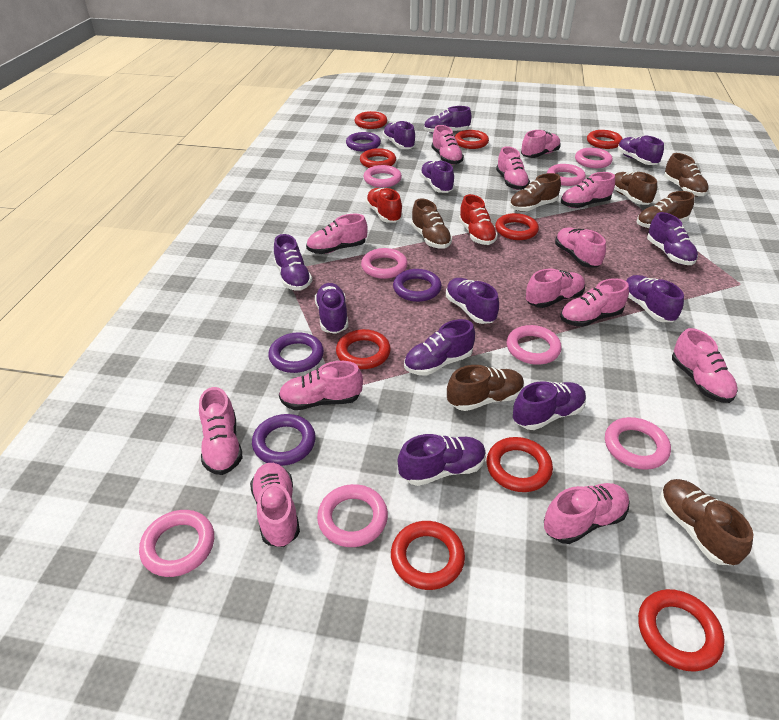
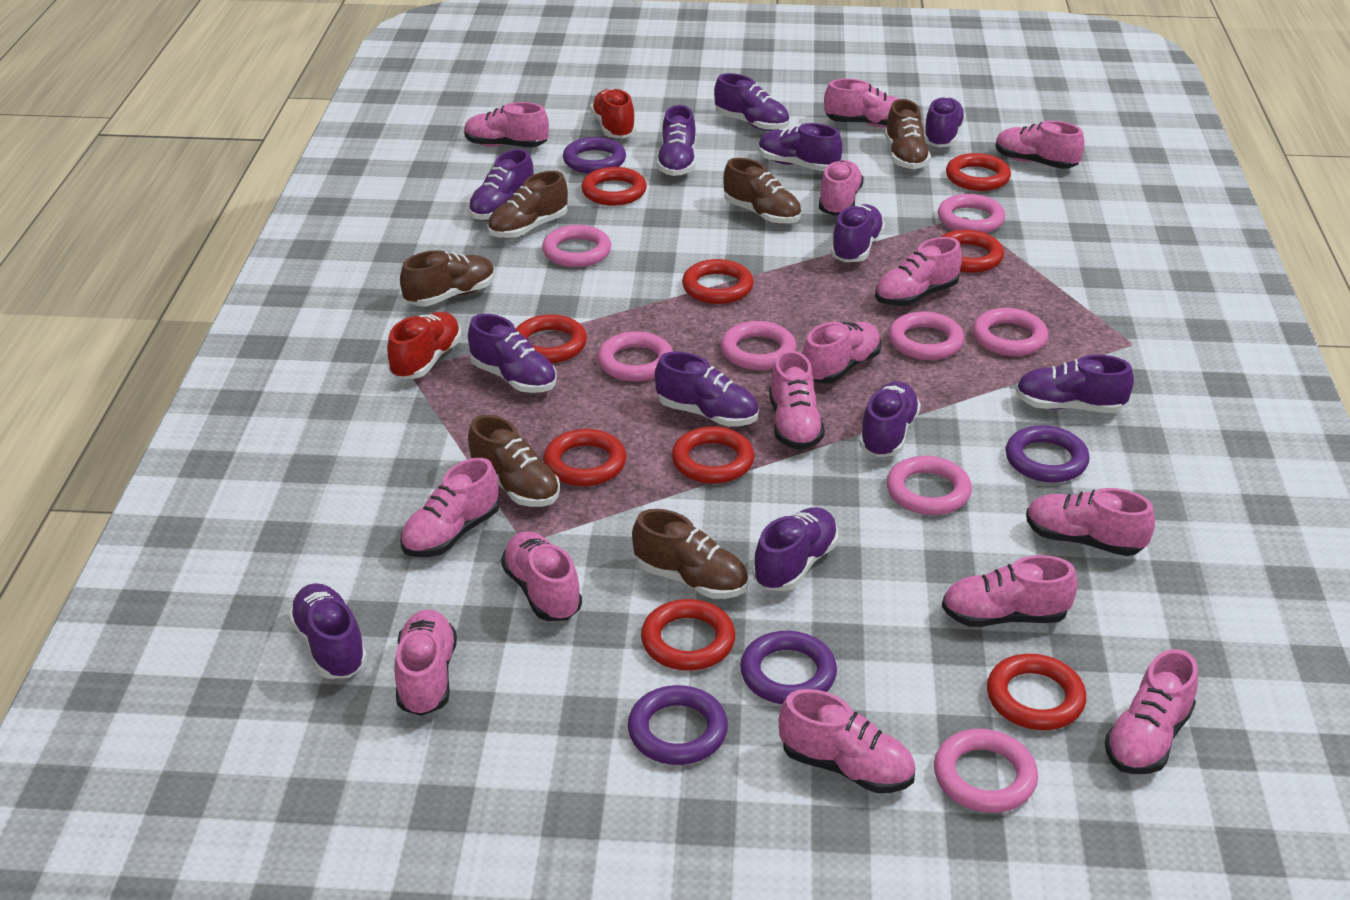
brown shoe: 7 -> 6
pink shoe: 13 -> 14

